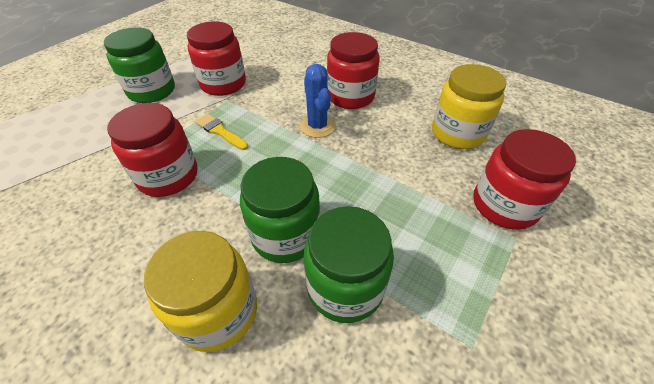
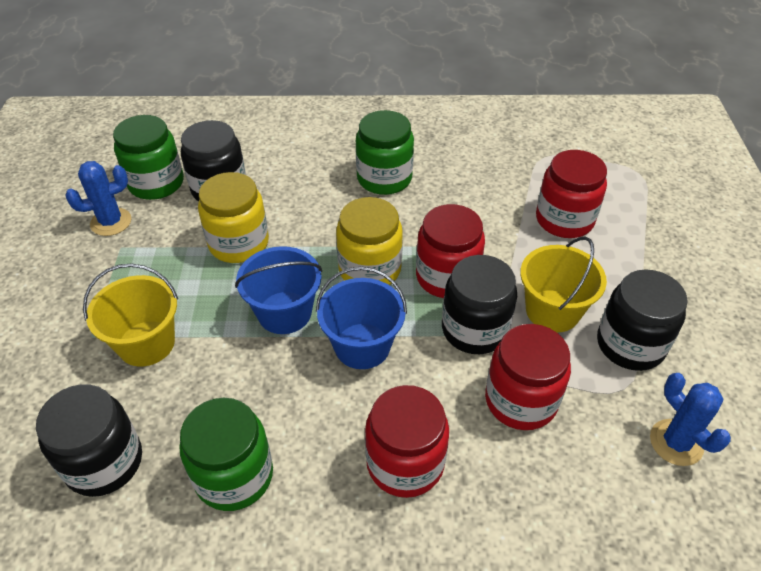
black jar: 0 -> 4
blue bucket: 0 -> 2
blue cactus: 1 -> 2
yellow brush: 1 -> 0
yellow bucket: 0 -> 2

